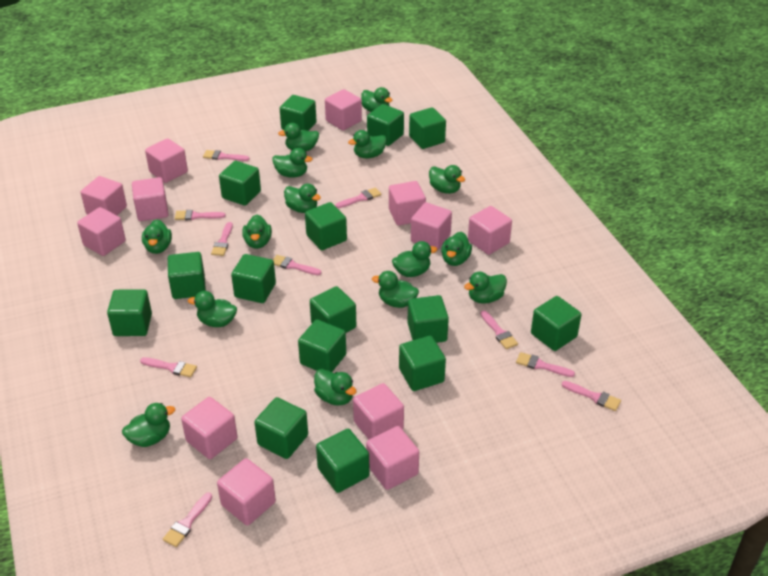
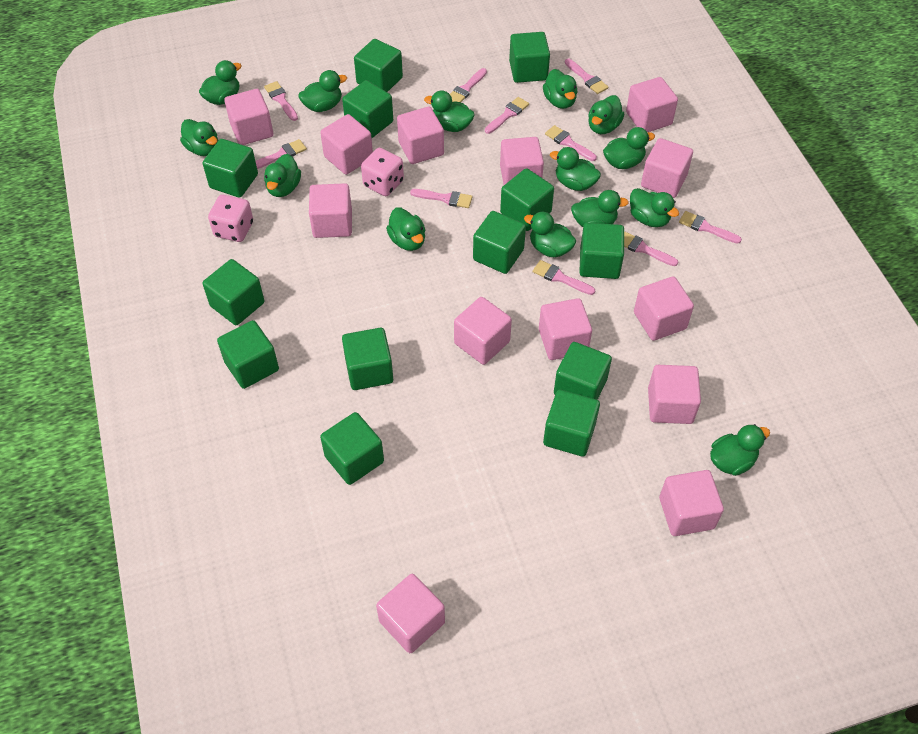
green cube: 15 -> 13
green duck: 15 -> 14
pink cube: 12 -> 13
pink dice: 0 -> 2

